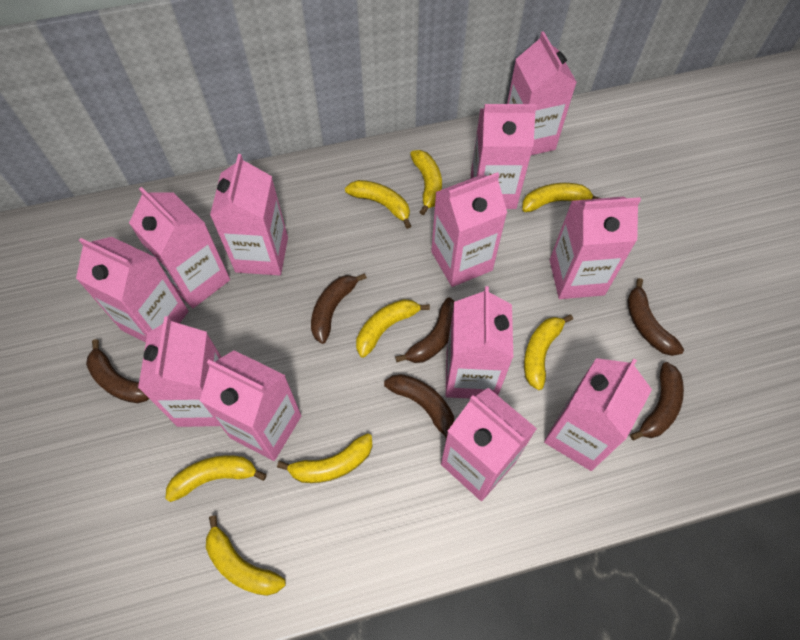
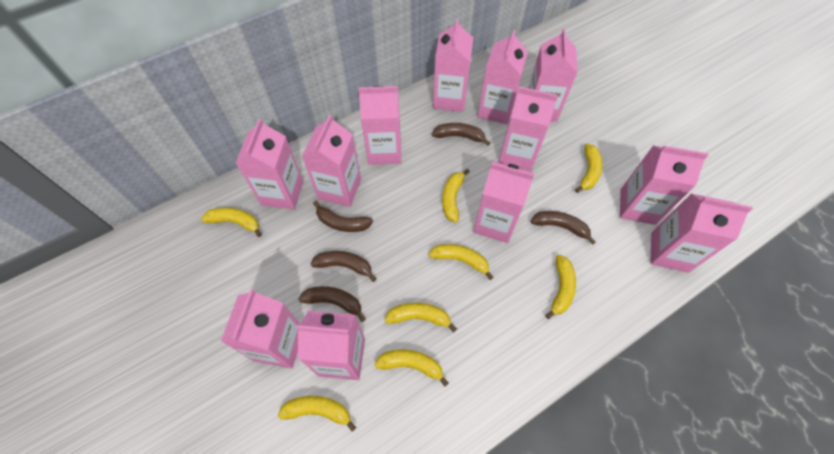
brown banana: 6 -> 5

